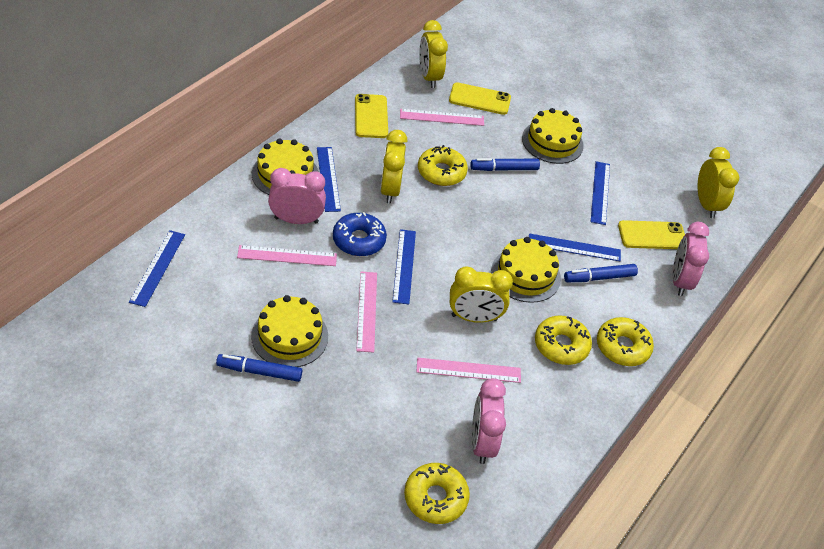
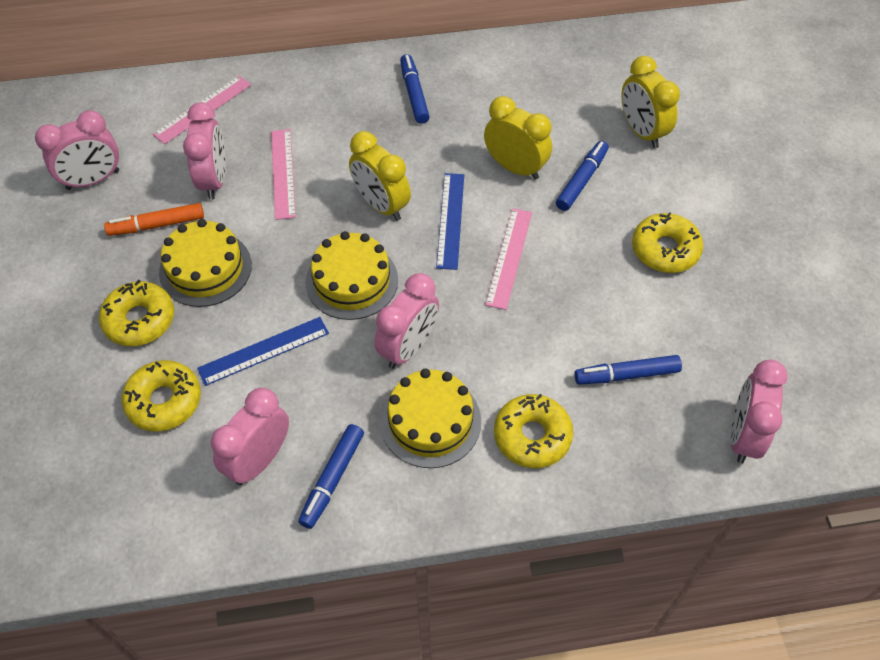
blue donut: 1 -> 0
blue marker: 3 -> 4
blue ruler: 5 -> 2
orange marker: 0 -> 1
pink clock: 3 -> 5
pink ruler: 4 -> 3
yellow cake: 4 -> 3
yellow clock: 4 -> 3
yellow phone: 3 -> 0

